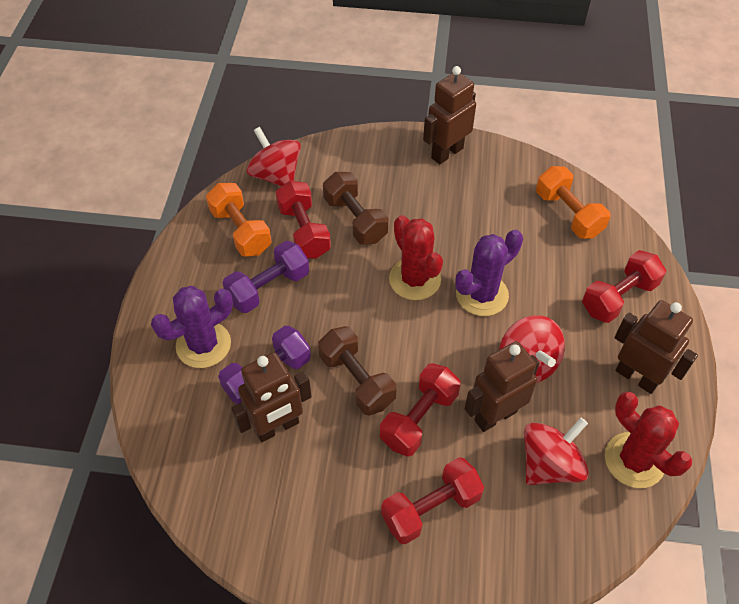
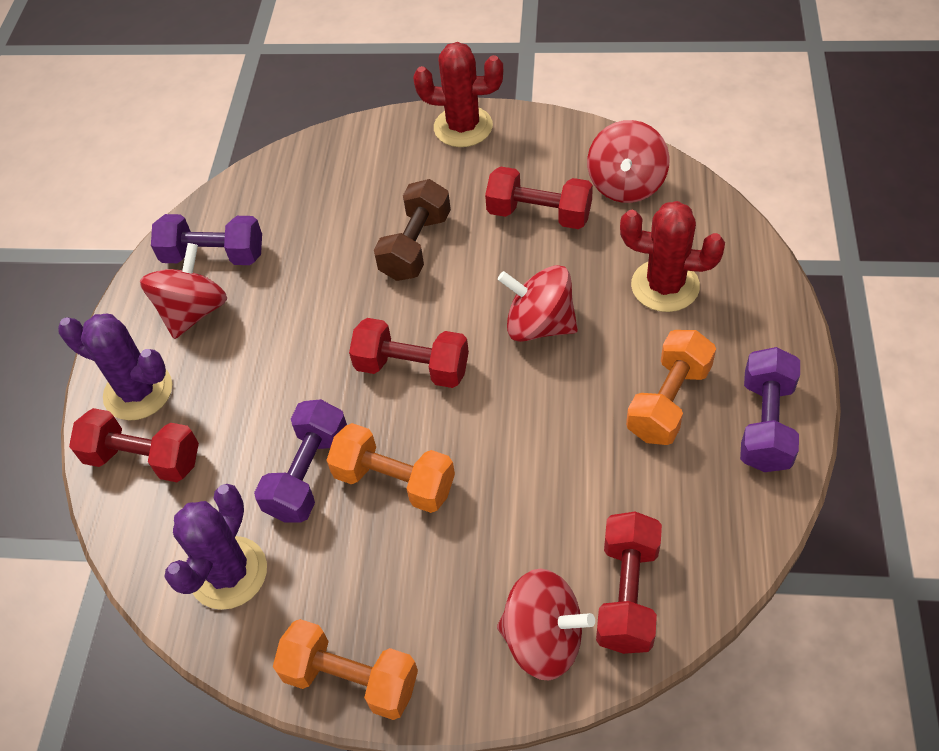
brown dumbbell: 2 -> 1
brown robot: 4 -> 0
orange dumbbell: 2 -> 3
purple dumbbell: 2 -> 3
red spinning top: 3 -> 4

